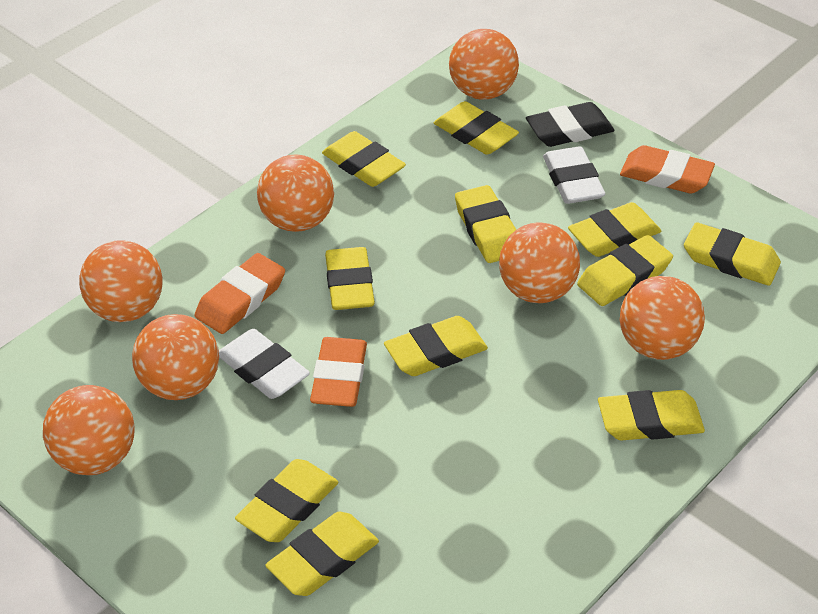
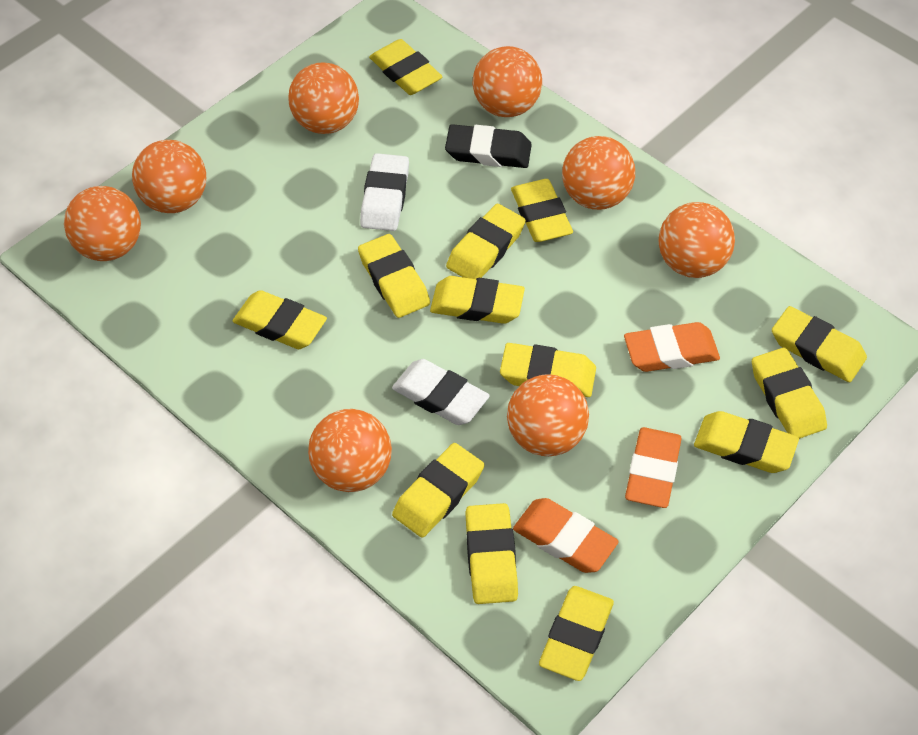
orange ball: 7 -> 8
yellow eraser: 11 -> 13

